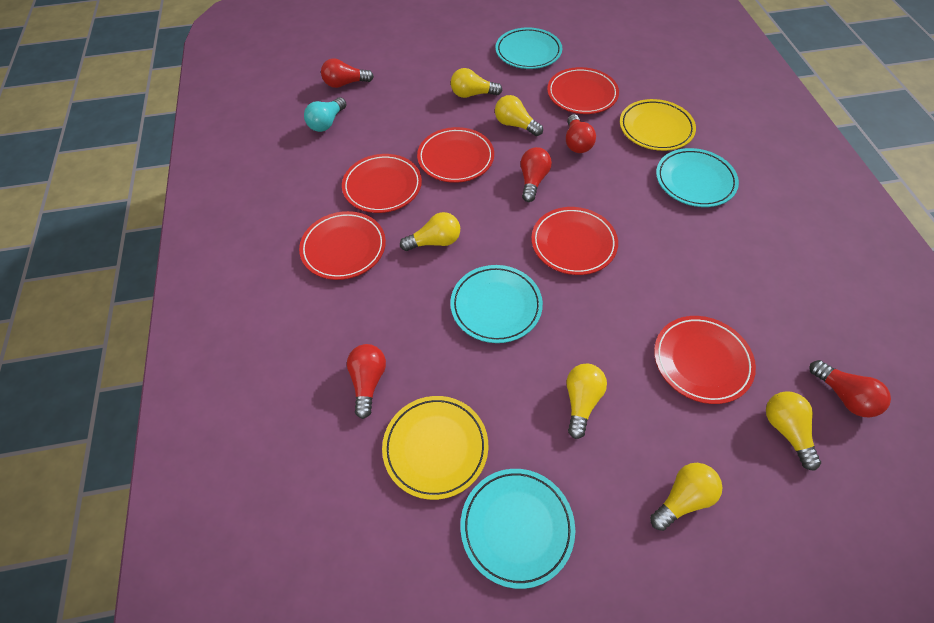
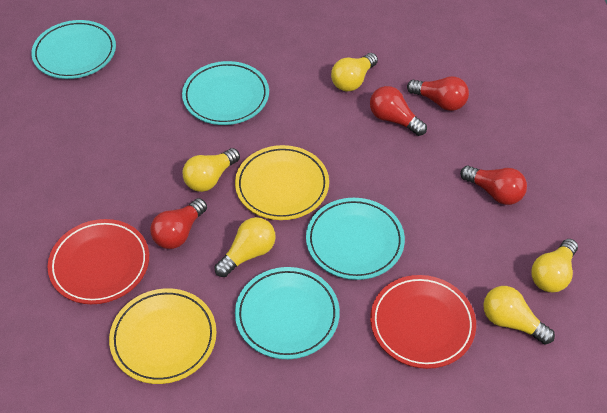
red light bulb: 5 -> 4
red plate: 6 -> 2
turquoise light bulb: 1 -> 0
yellow light bulb: 6 -> 5

